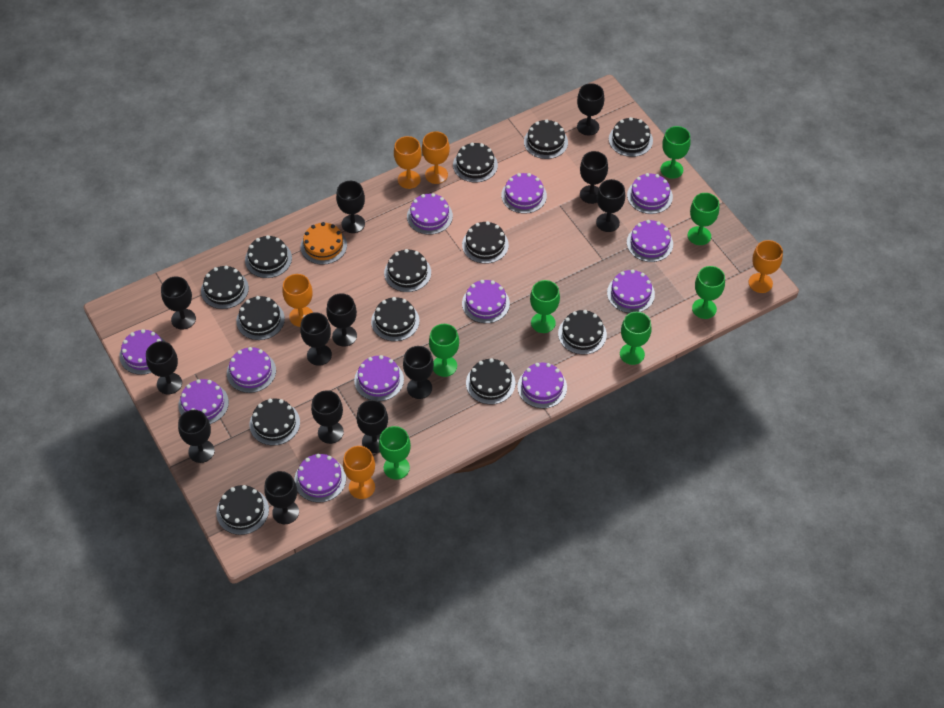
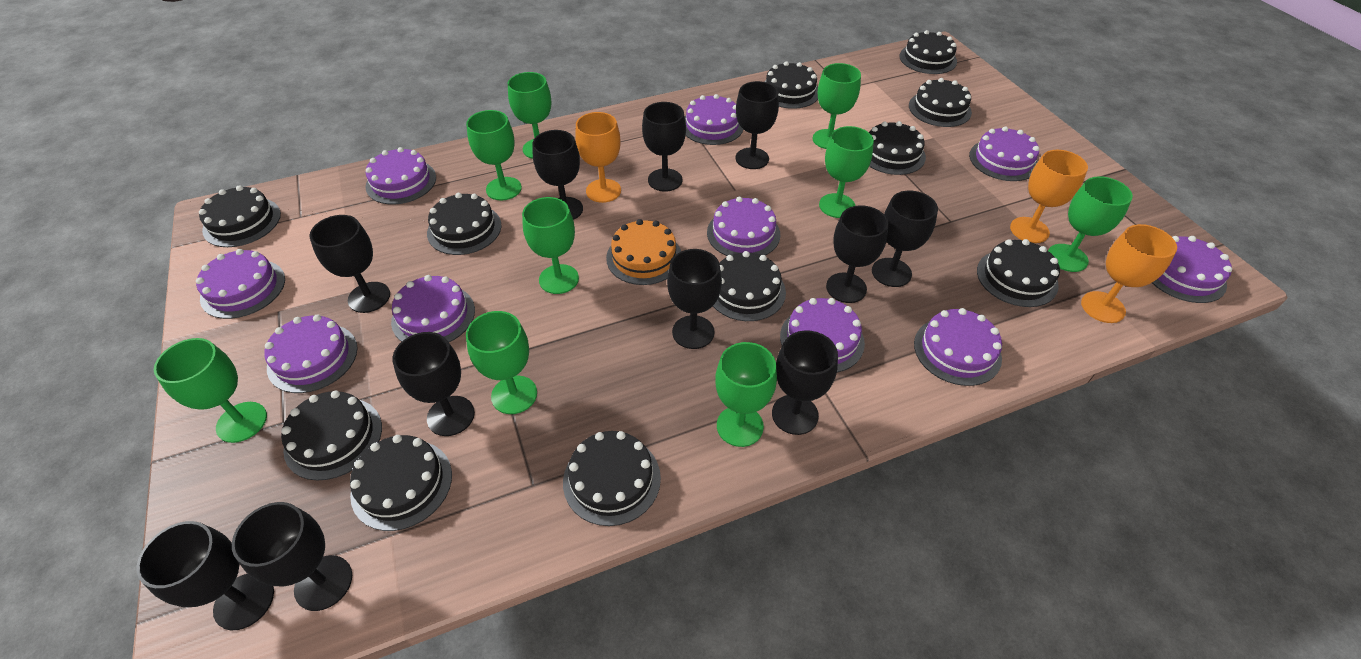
black cake: 13 -> 11
black goblet: 13 -> 11
green goblet: 7 -> 9
orange goblet: 5 -> 3
purple cake: 12 -> 10

